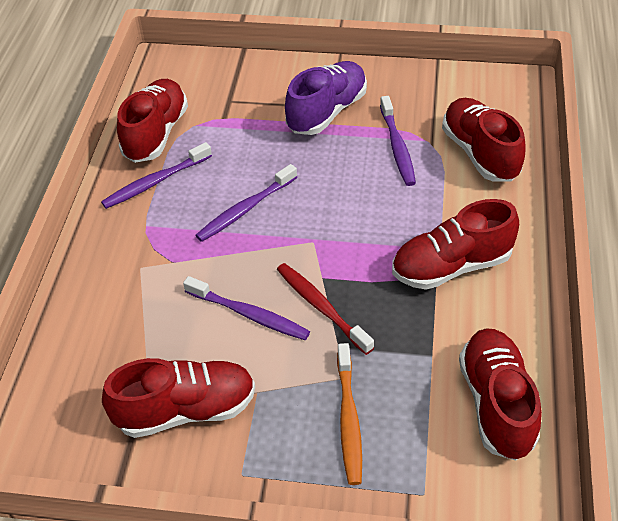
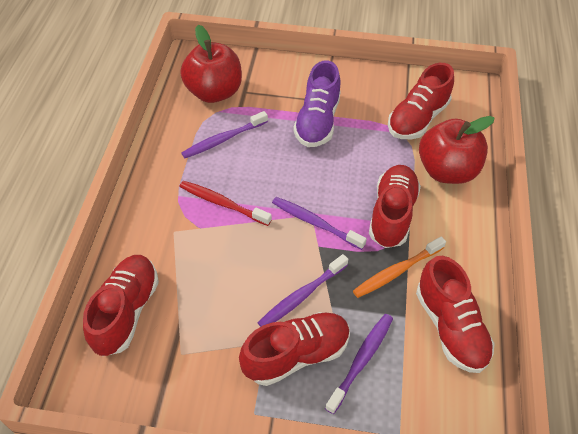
red apple: 0 -> 2

